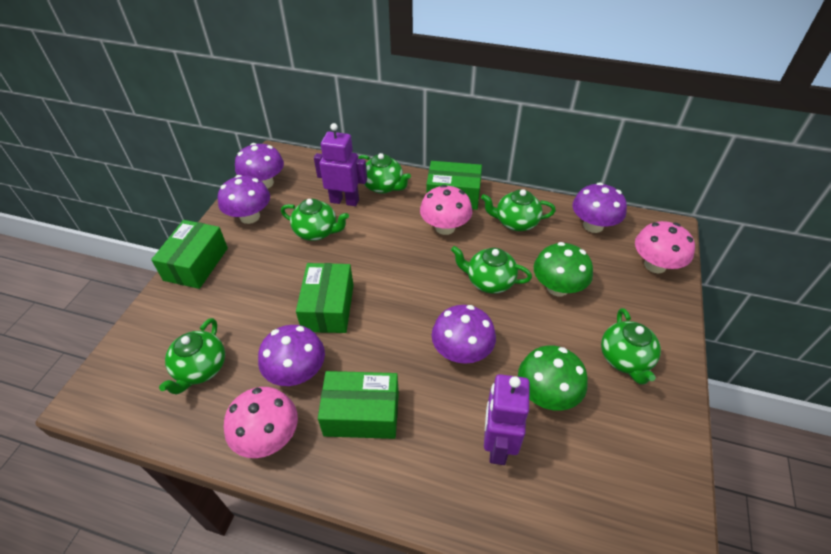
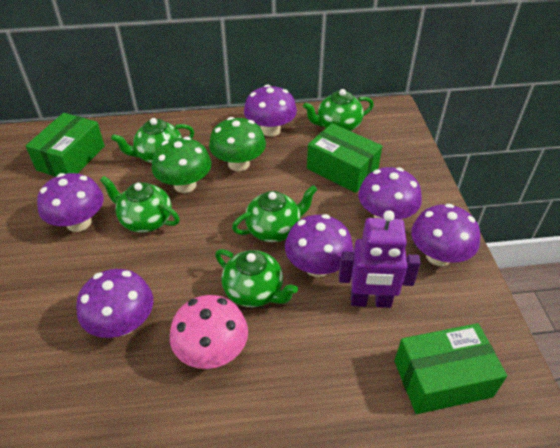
green box: 4 -> 3
green teapot: 6 -> 5
pink mushroom: 3 -> 1
purple mushroom: 5 -> 6
purple robot: 2 -> 1

